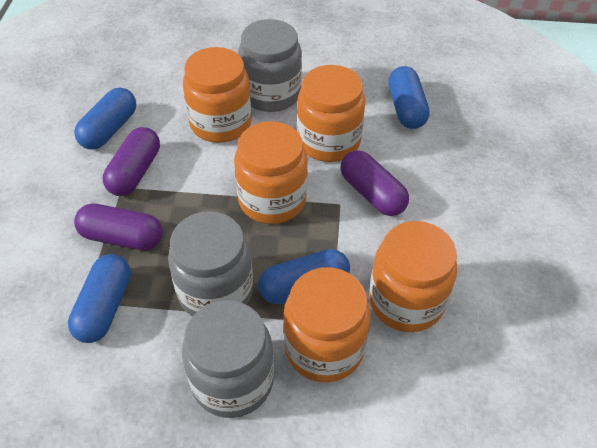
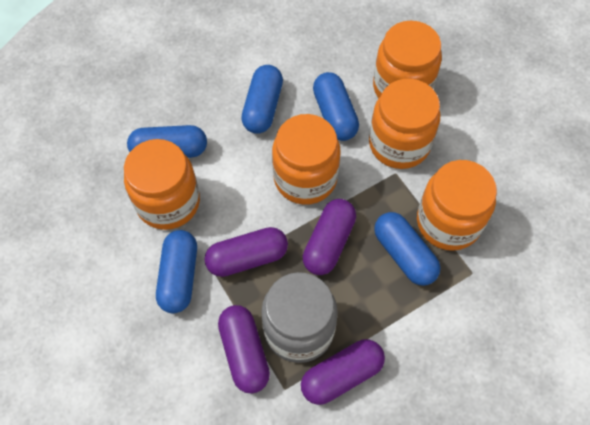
blue capsule: 4 -> 5
grey jar: 3 -> 1
purple capsule: 3 -> 4

